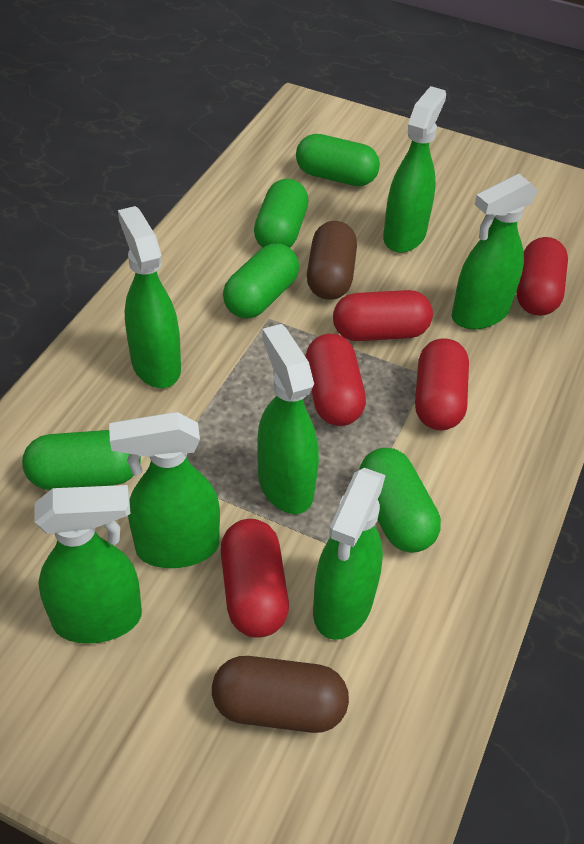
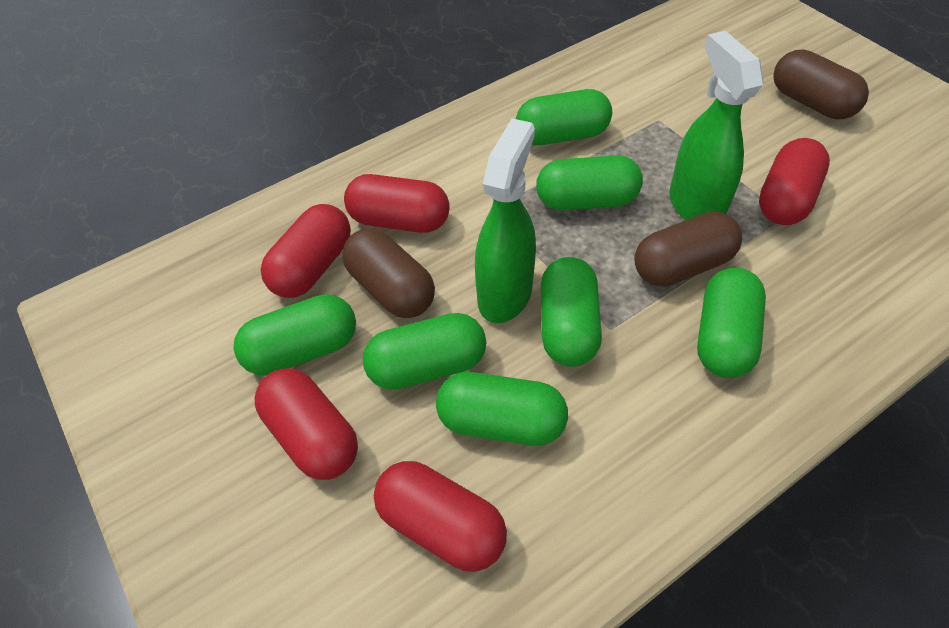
brown capsule: 2 -> 3
green capsule: 5 -> 7
green spray bottle: 7 -> 2

